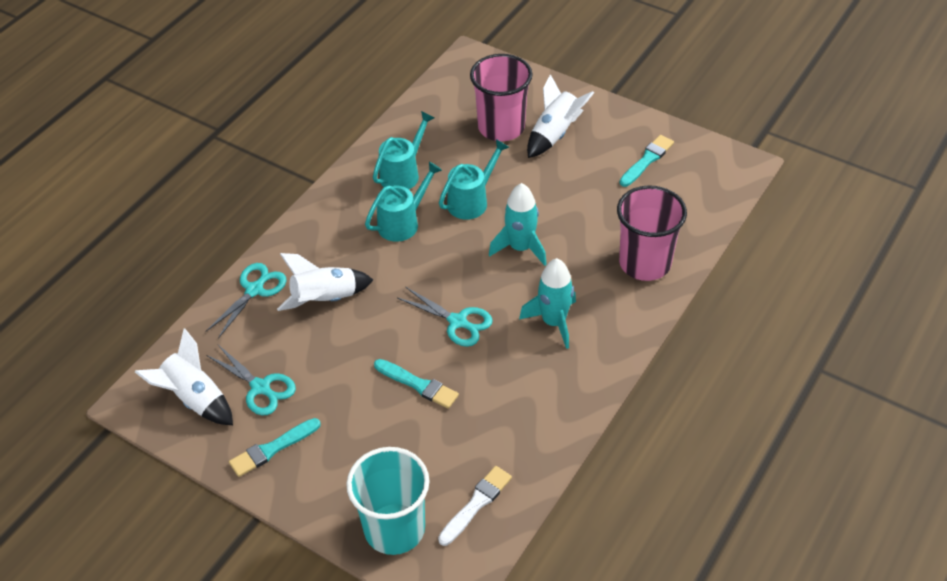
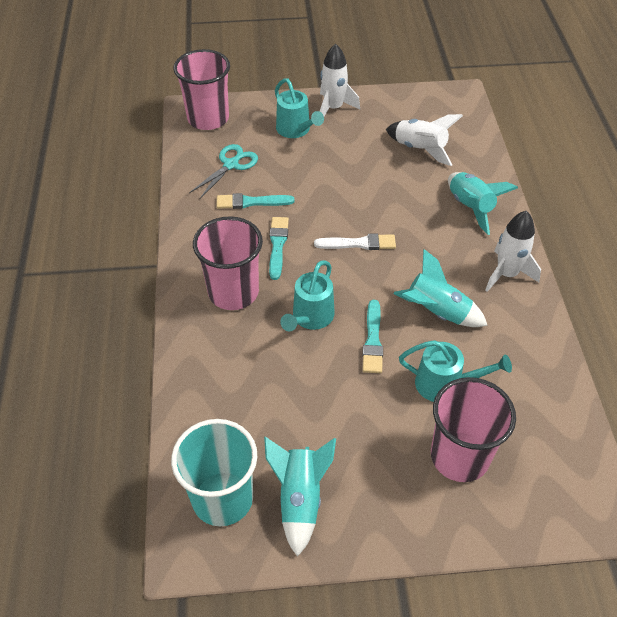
pink cup: 2 -> 3
turquoise rocket: 2 -> 3
turquoise scissors: 3 -> 1

